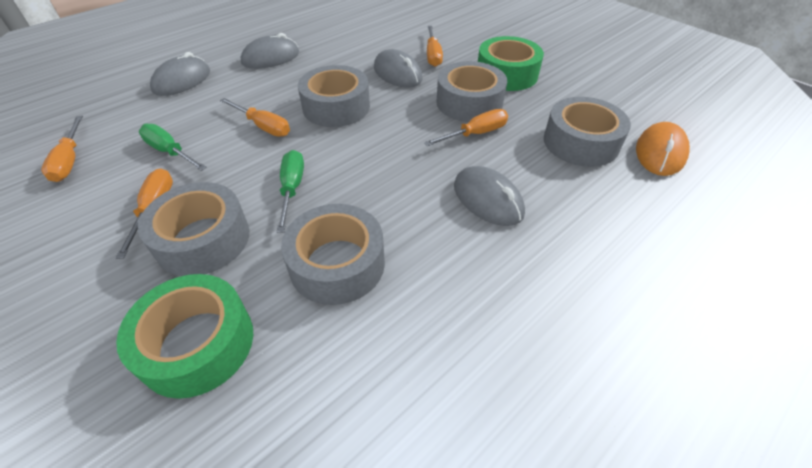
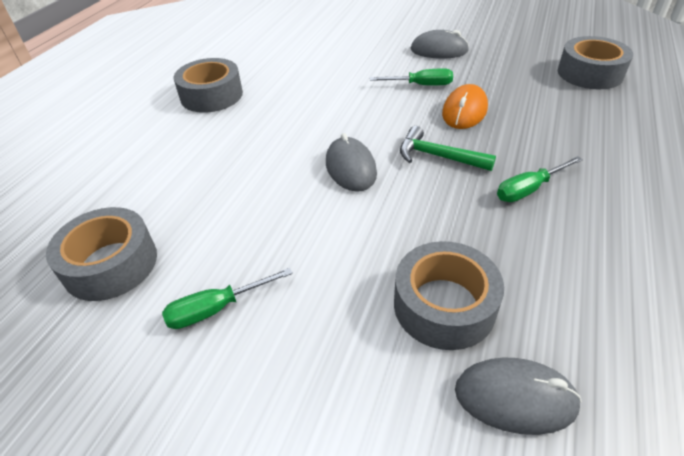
green hammer: 0 -> 1
green screwdriver: 2 -> 3
green tape: 2 -> 0
grey mouse: 4 -> 3
grey tape: 5 -> 4
orange screwdriver: 5 -> 0

